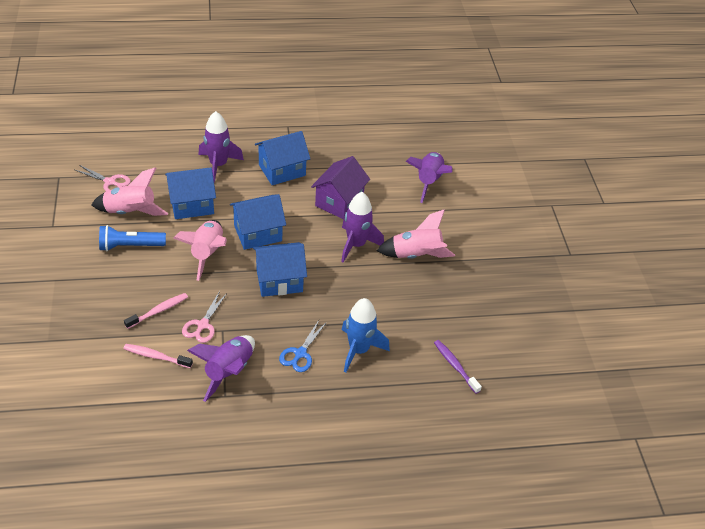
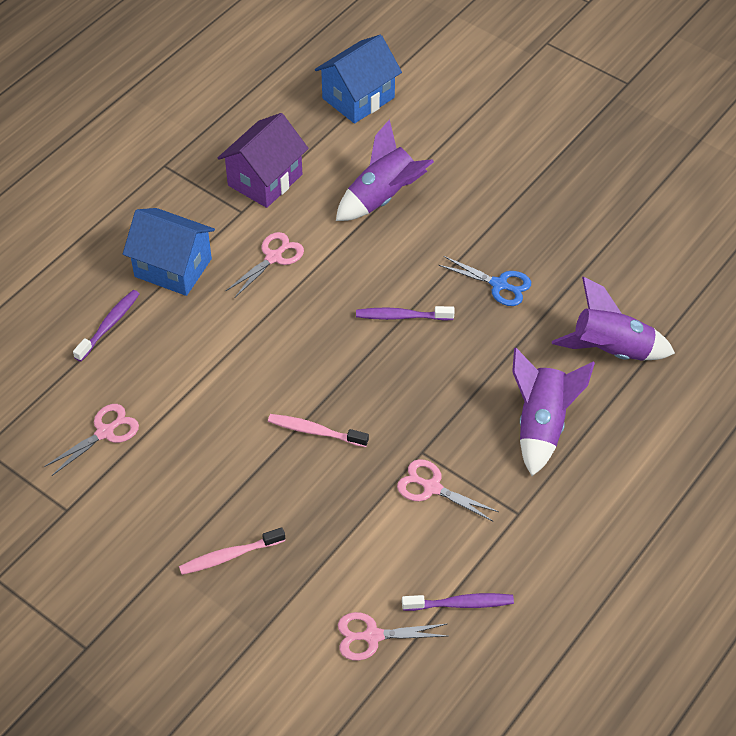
blue flashlight: 1 -> 0
blue house: 4 -> 2
blue rocket: 1 -> 0
pink rocket: 3 -> 0
pink scissors: 2 -> 4
purple rocket: 4 -> 3
purple toothbrush: 1 -> 3

